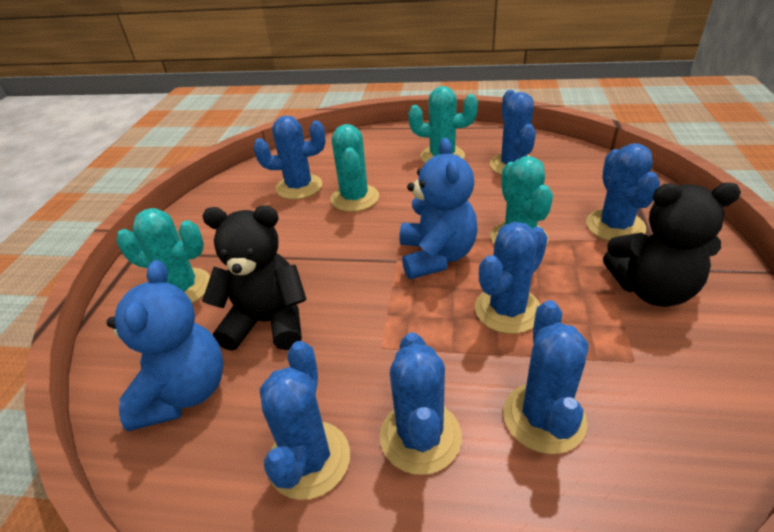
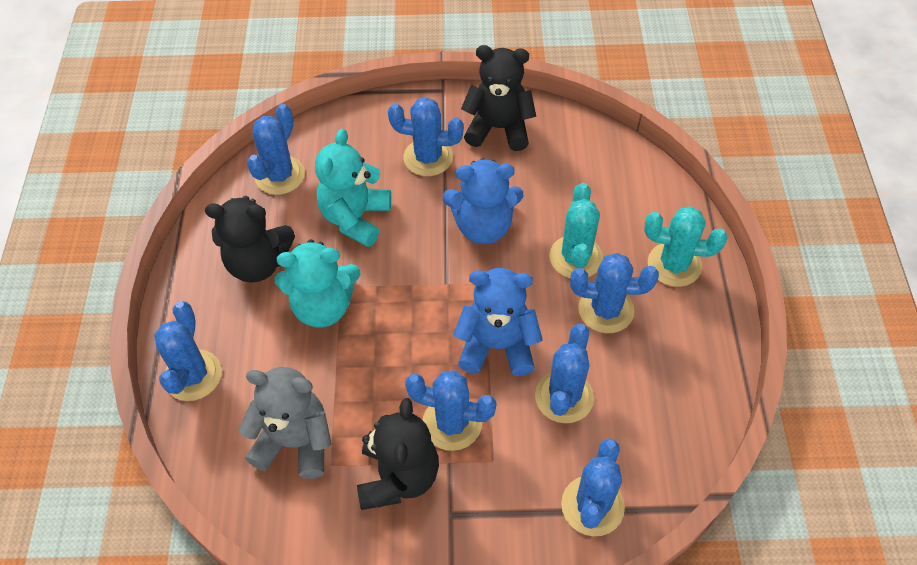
black teddy bear: 2 -> 3
grey teddy bear: 0 -> 1
turquoise cactus: 4 -> 2
turquoise teddy bear: 0 -> 2

